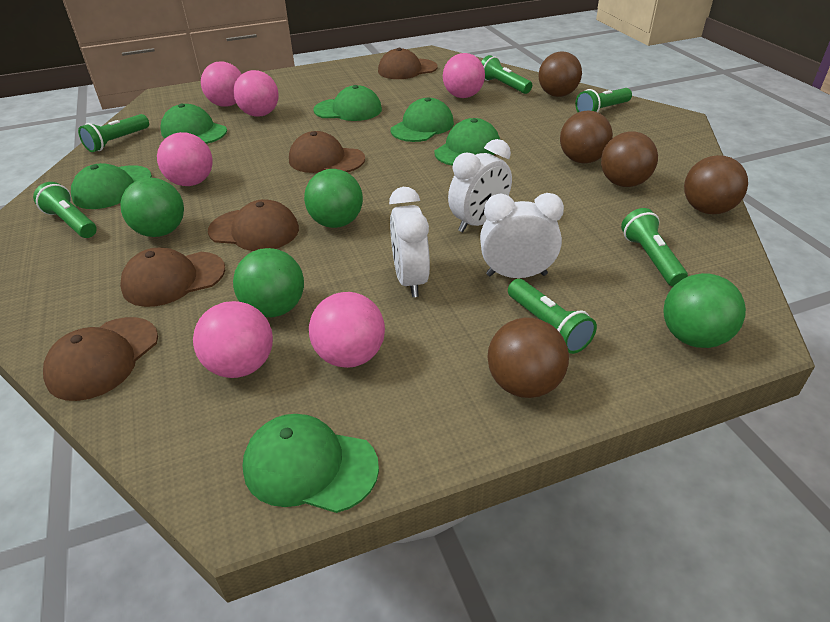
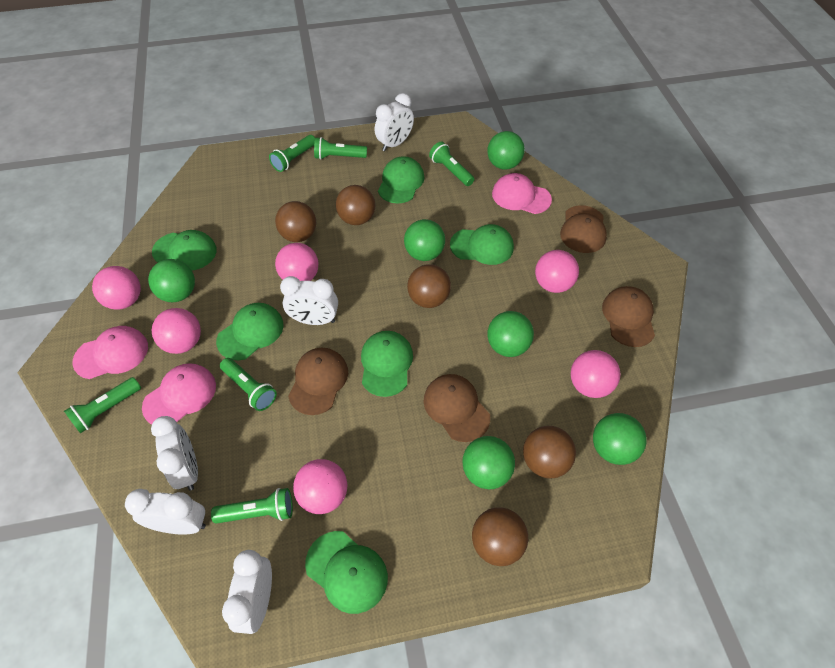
brown cap: 5 -> 4
green ball: 4 -> 6
pink cap: 0 -> 3
white clock: 3 -> 5

